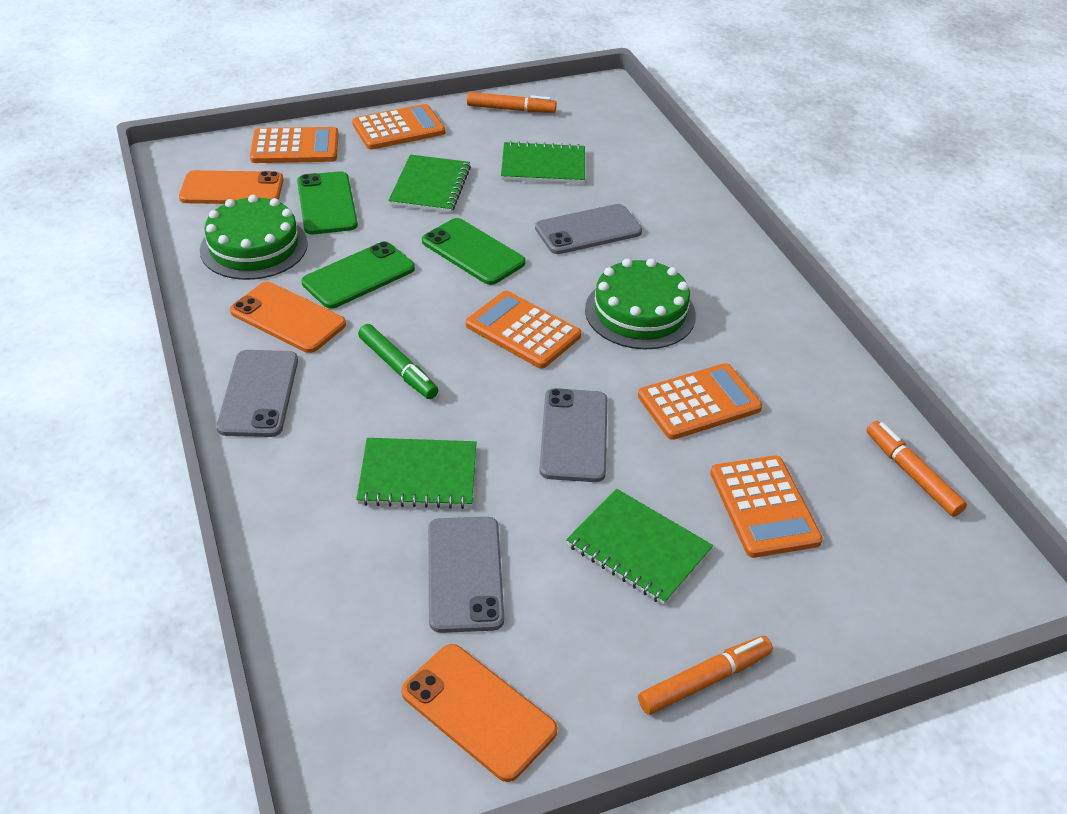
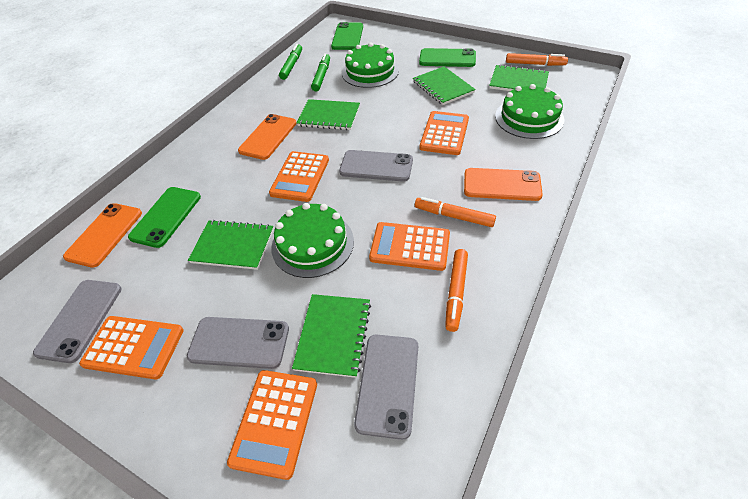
green cake: 2 -> 3
green marker: 1 -> 2
green notebook: 4 -> 5

